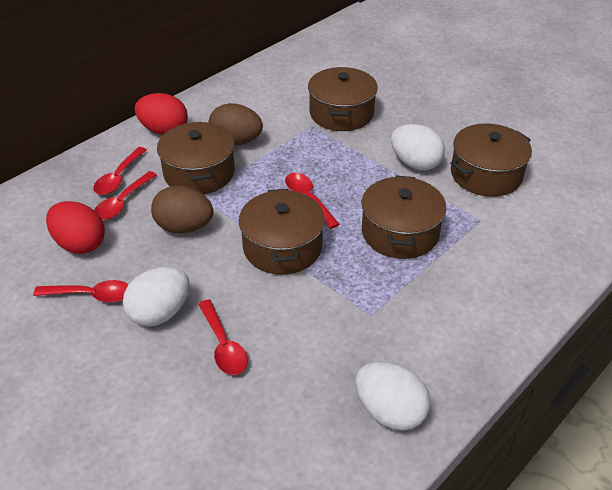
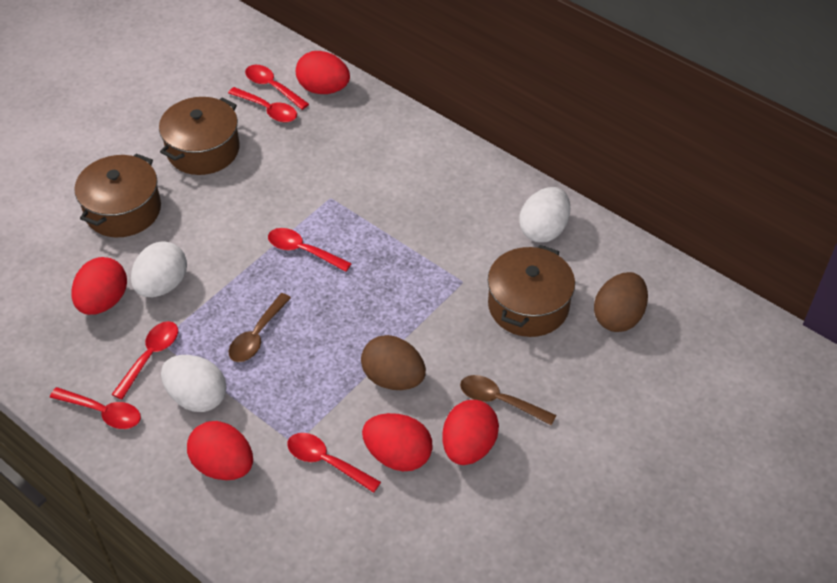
brown pot: 5 -> 3
brown spoon: 0 -> 2
red egg: 2 -> 5
red spoon: 5 -> 6

